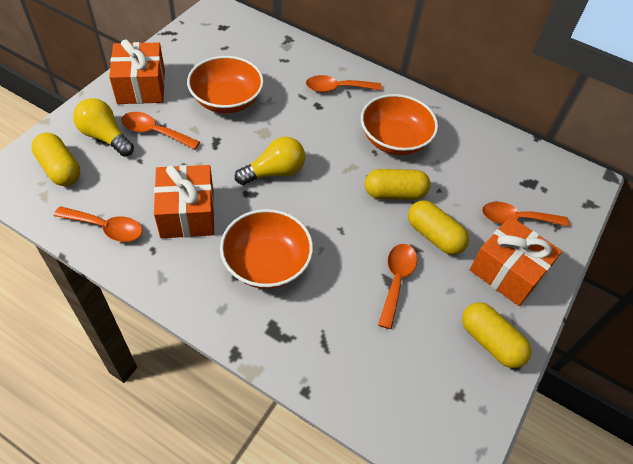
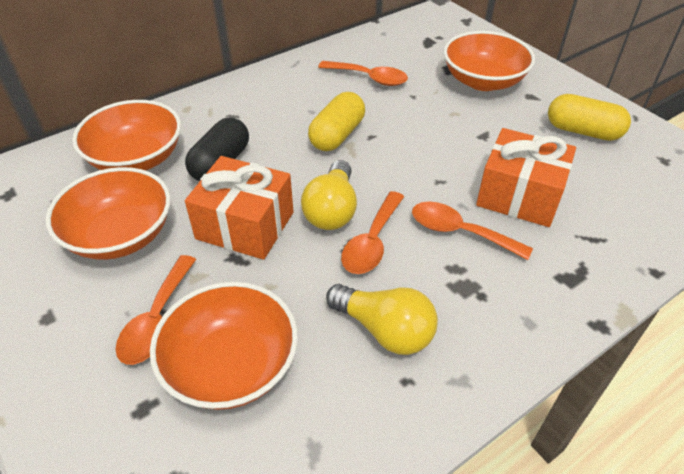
black capsule: 0 -> 1
orange bowl: 3 -> 4
orange gift: 3 -> 2
orange spoon: 5 -> 4
yellow capsule: 4 -> 2

